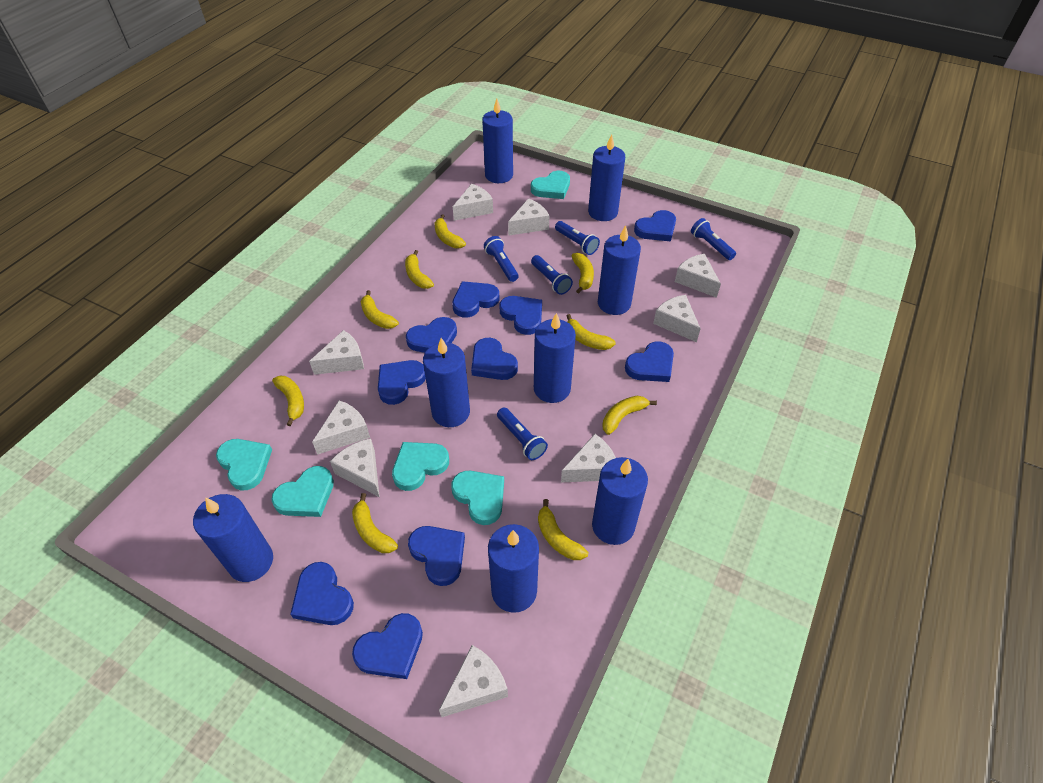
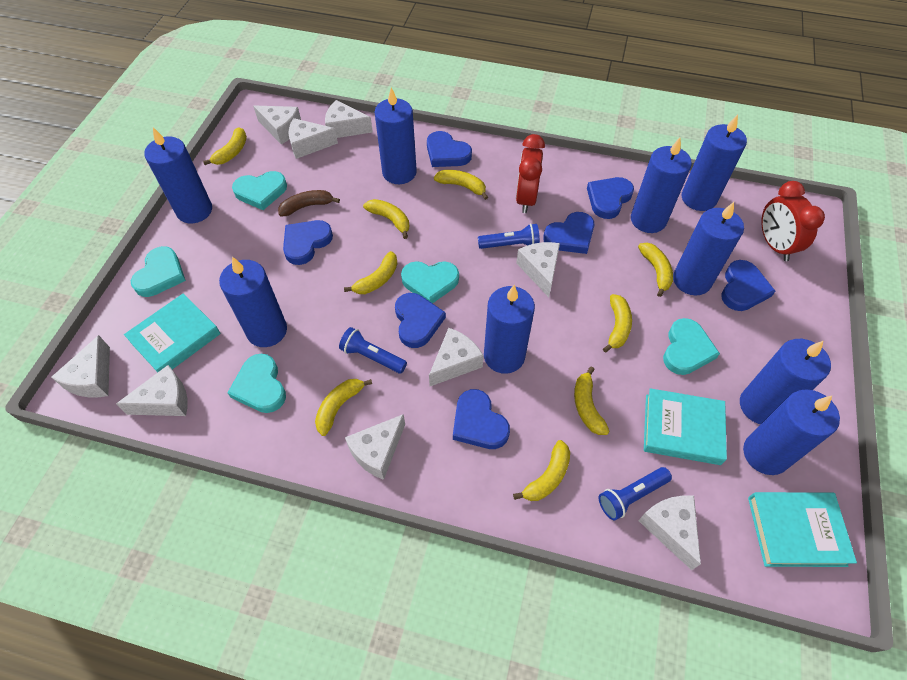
blue candle: 8 -> 9
blue flashlight: 5 -> 3
blue heart: 10 -> 7
brown banana: 0 -> 1
red clock: 0 -> 2
turquoise book: 0 -> 3

